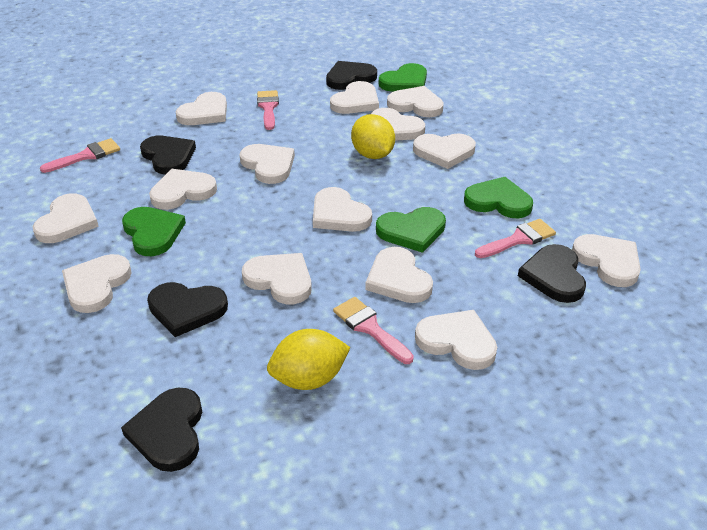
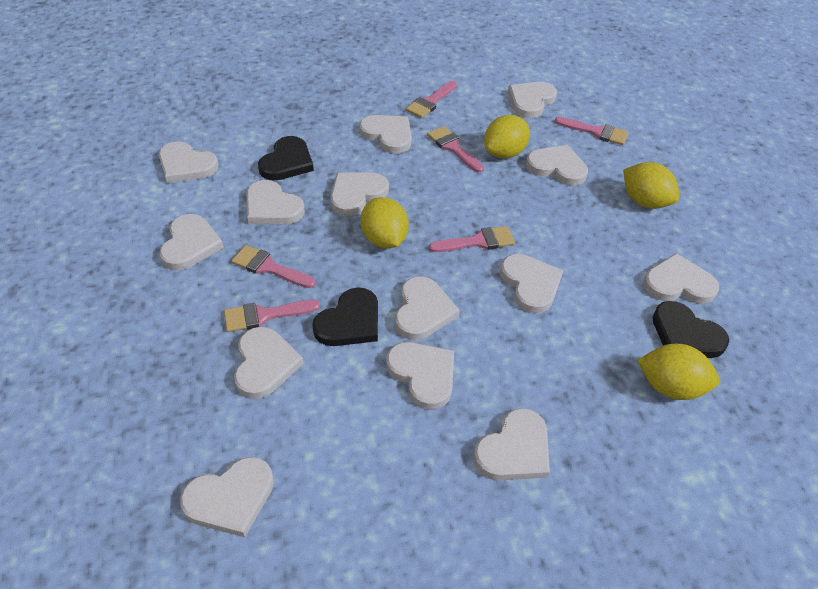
black heart: 5 -> 3
green heart: 4 -> 0
pink brush: 4 -> 6
yellow lemon: 2 -> 4

